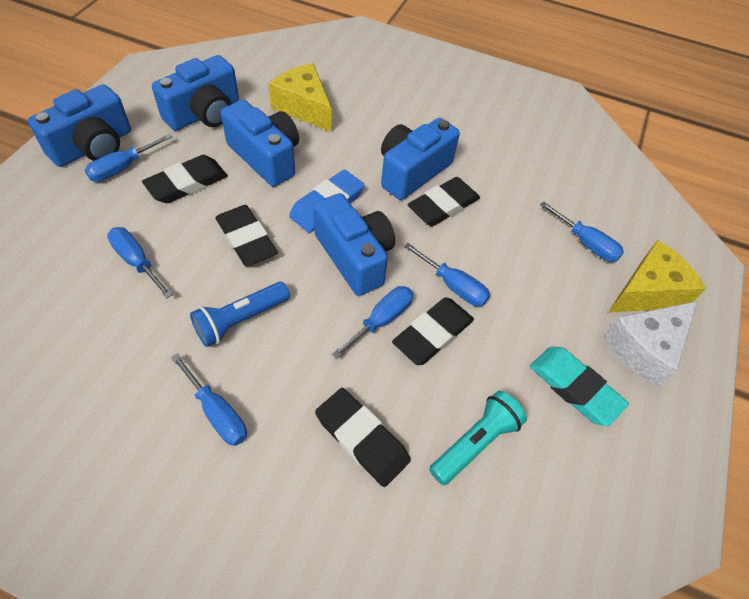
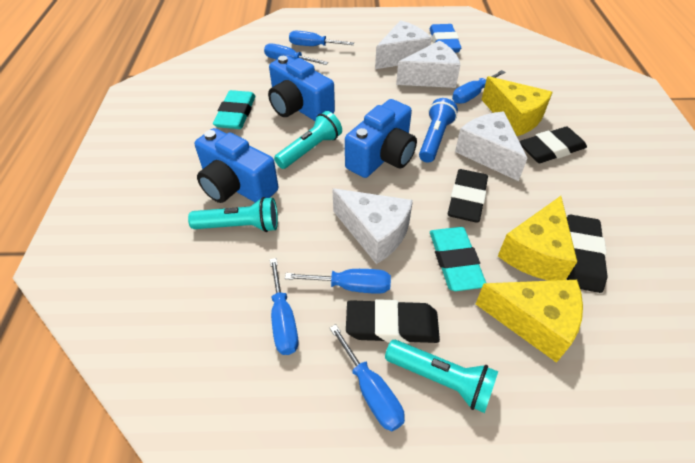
black eraser: 5 -> 4
blue camera: 5 -> 3
turquoise eraser: 1 -> 2
turquoise flashlight: 1 -> 3
white cheese: 1 -> 4
yellow cheese: 2 -> 3

